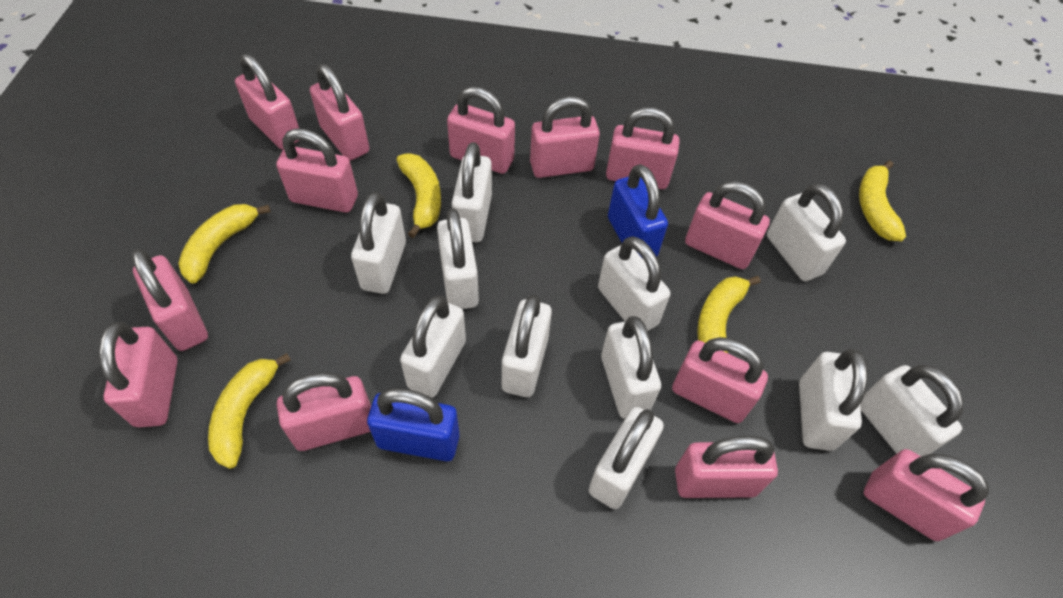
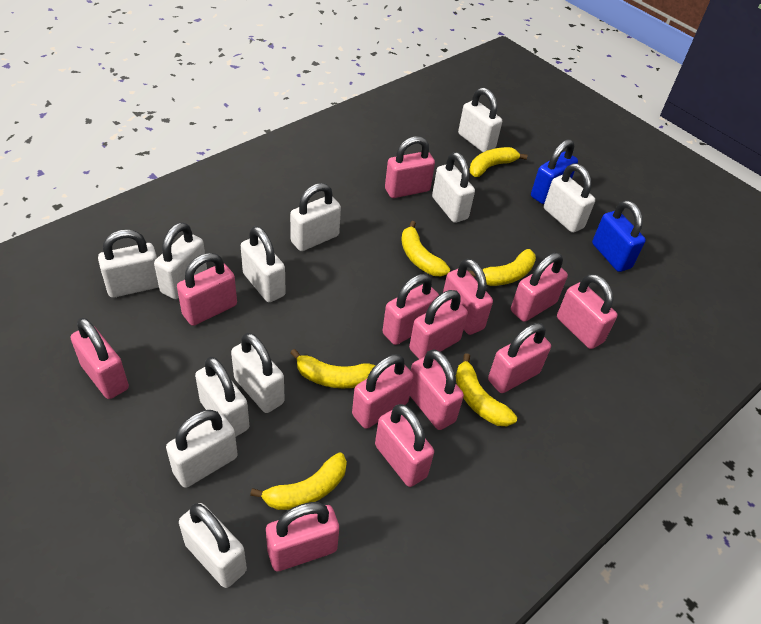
yellow banana: 5 -> 6

